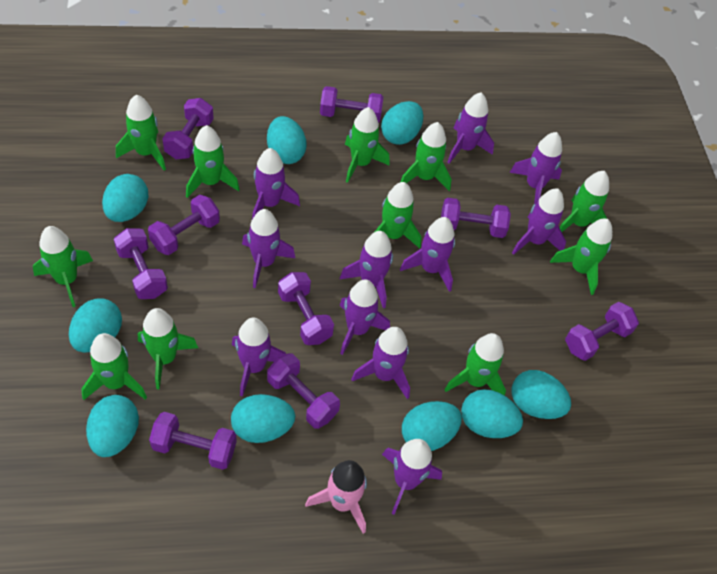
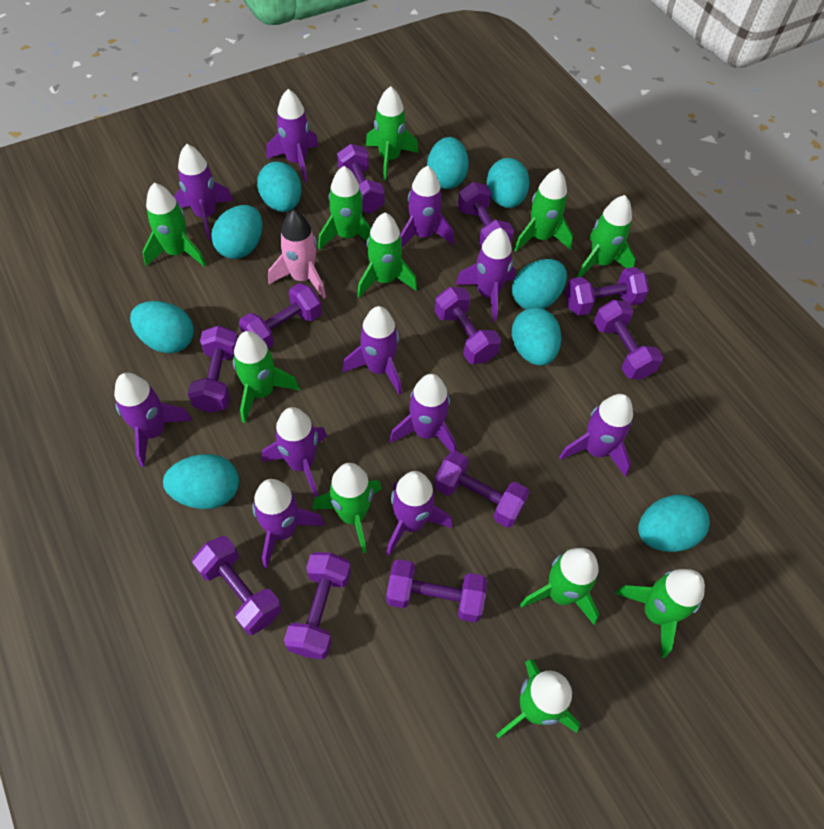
purple dumbbell: 9 -> 11

